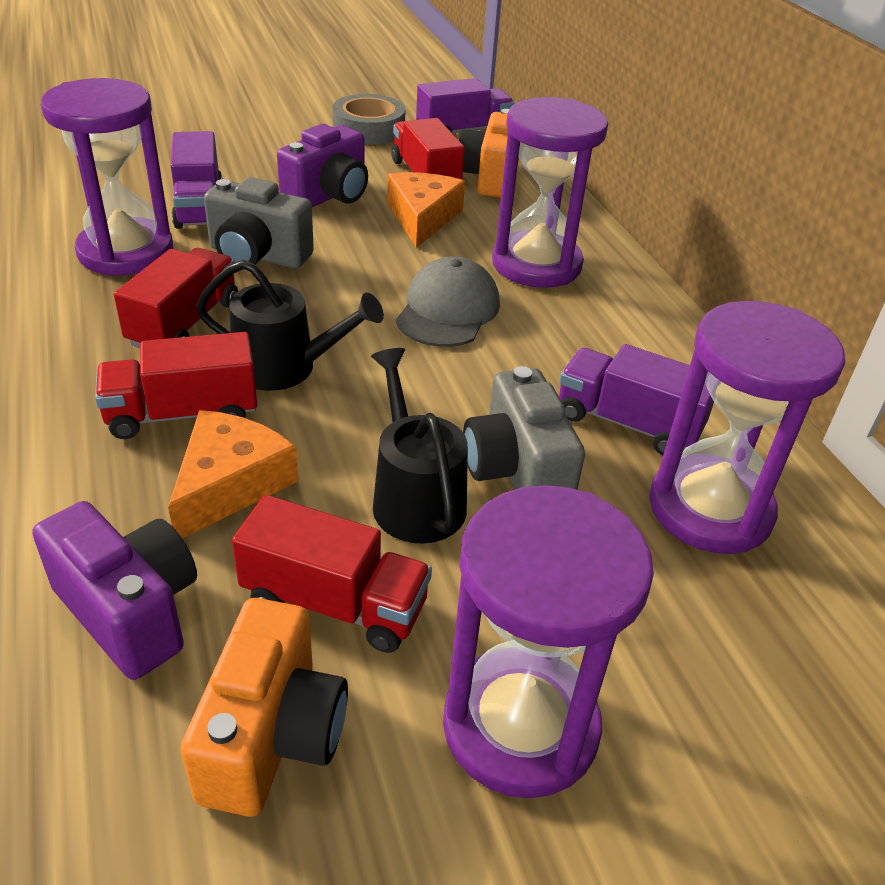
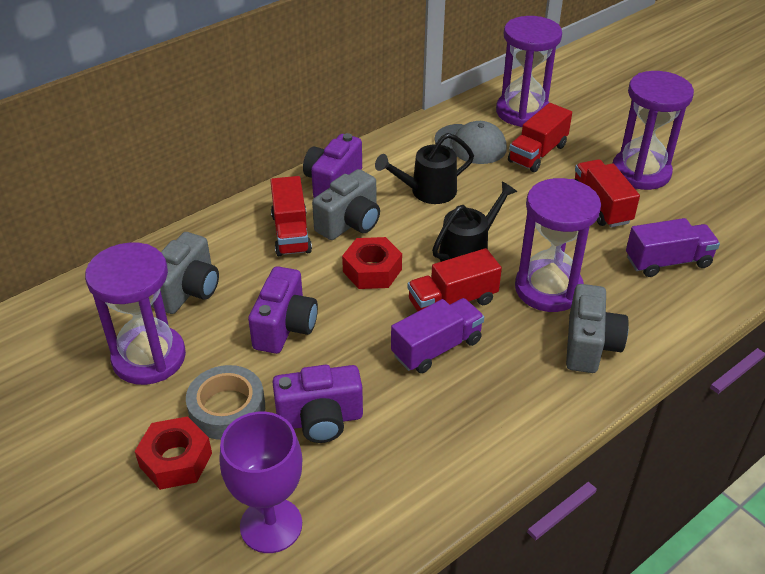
grey camera: 2 -> 3
orange camera: 2 -> 0
orange cheese: 2 -> 0
purple camera: 2 -> 3
purple goblet: 0 -> 1
purple truck: 3 -> 2
red nut: 0 -> 2

